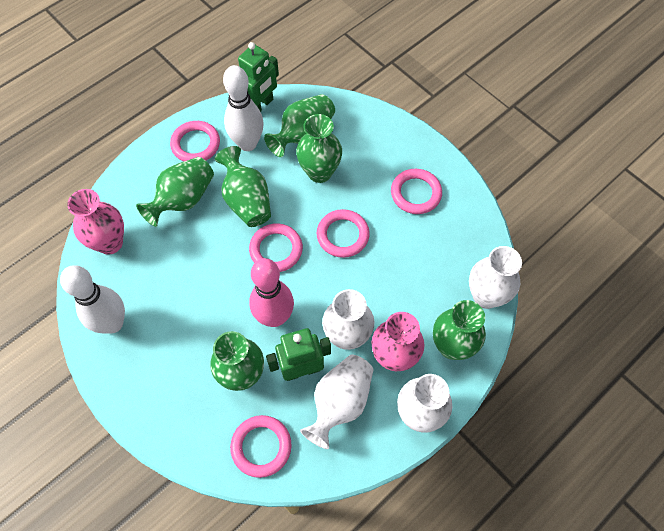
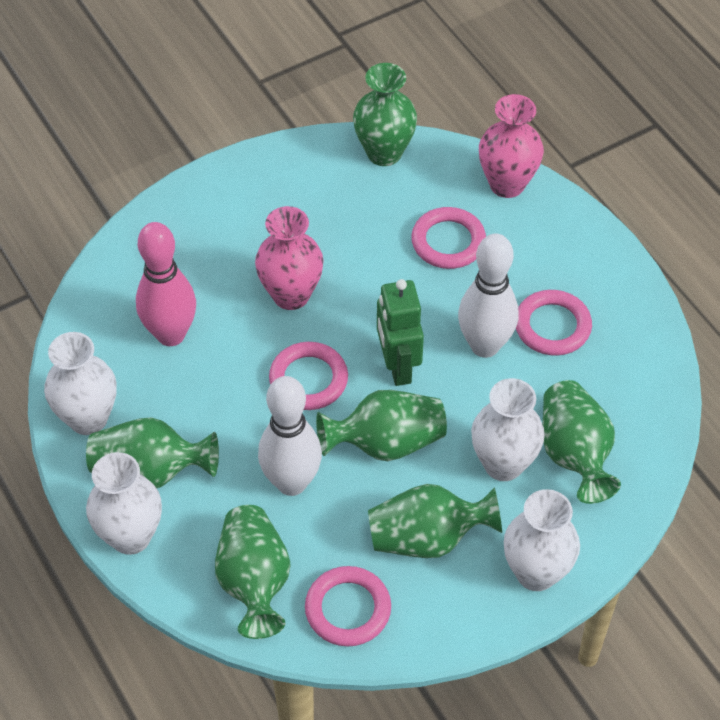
green robot: 2 -> 1
pink ring: 5 -> 4

